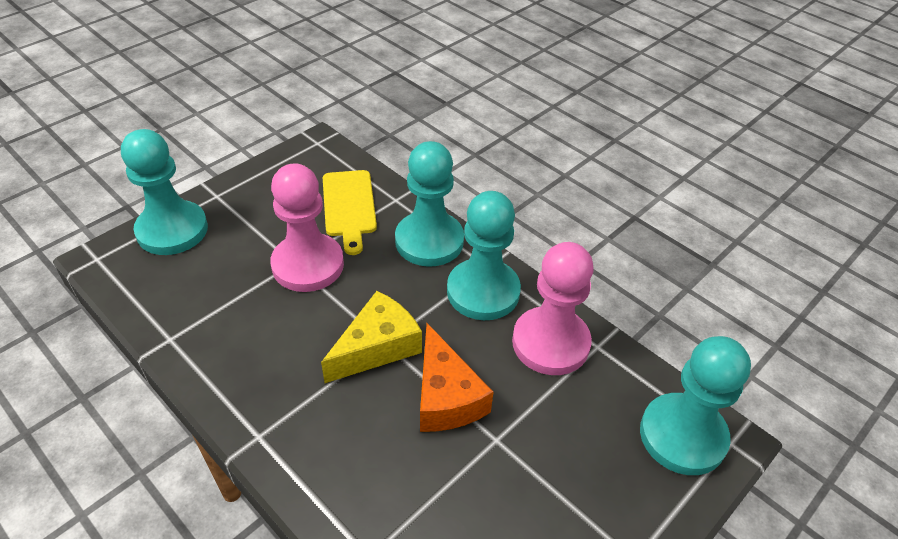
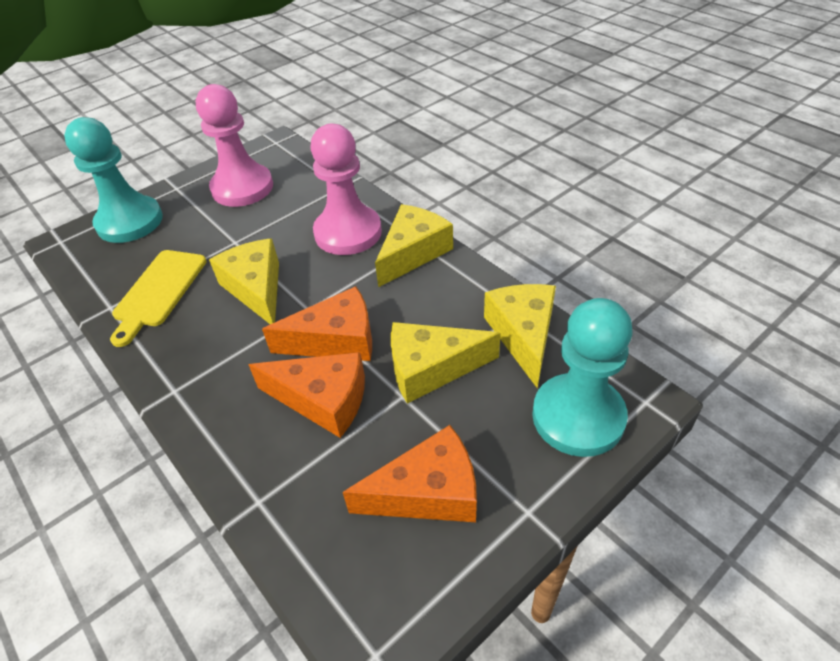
orange cheese: 1 -> 3
turquoise pawn: 4 -> 2
yellow cheese: 1 -> 4

